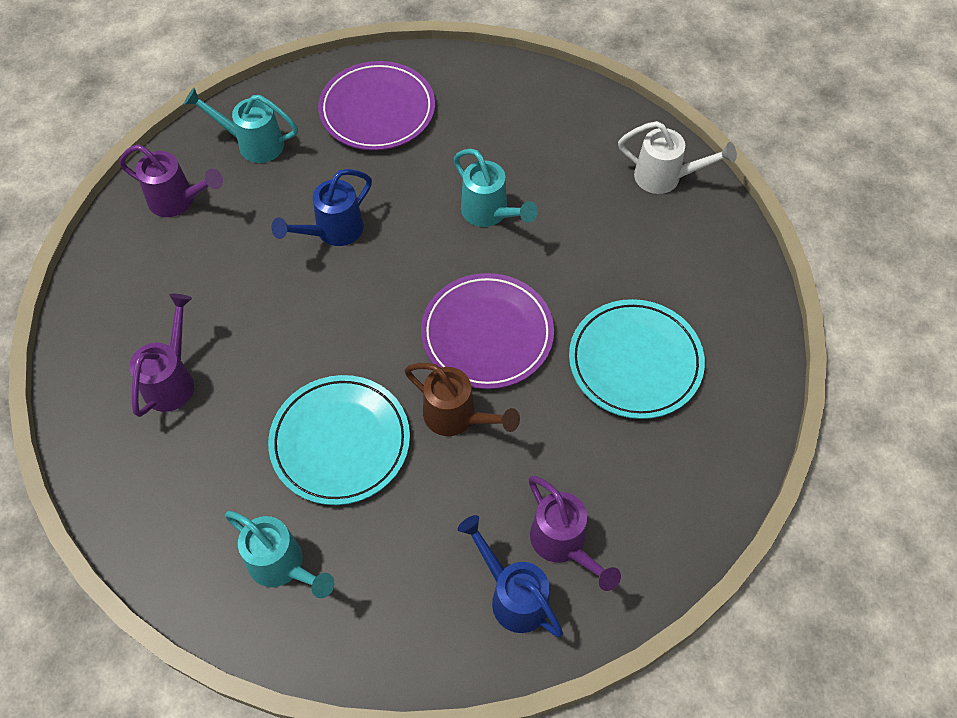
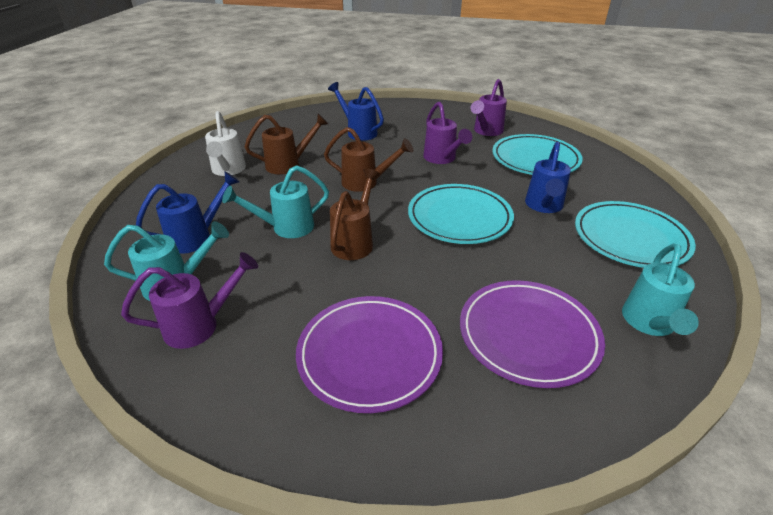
blue watering can: 2 -> 3
brown watering can: 1 -> 3
turquoise plate: 2 -> 3

